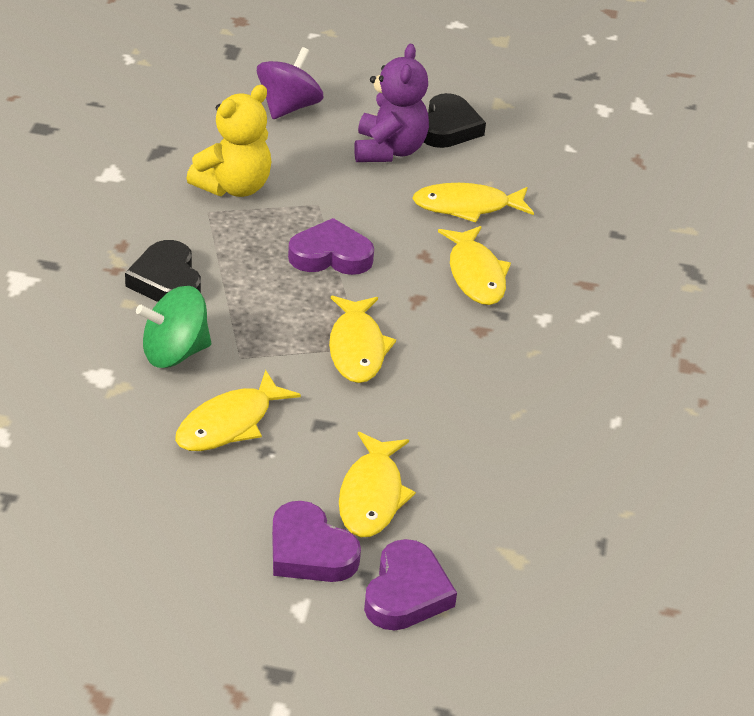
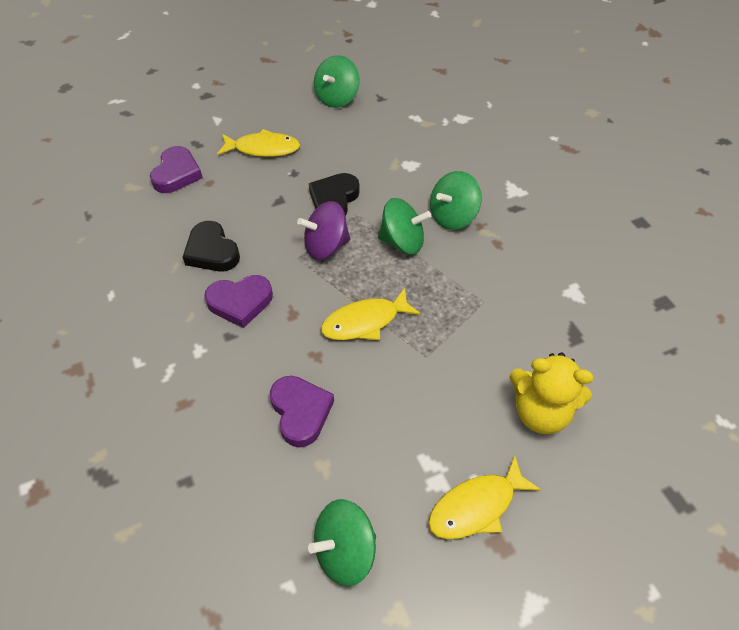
green spinning top: 1 -> 4
purple teddy bear: 1 -> 0
yellow fish: 5 -> 3

